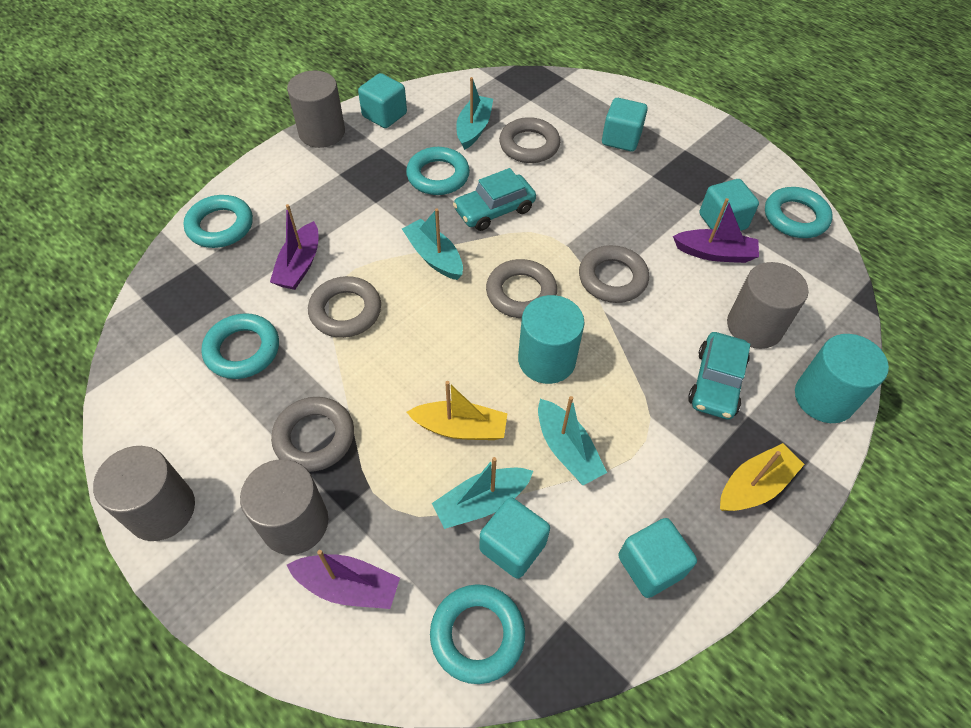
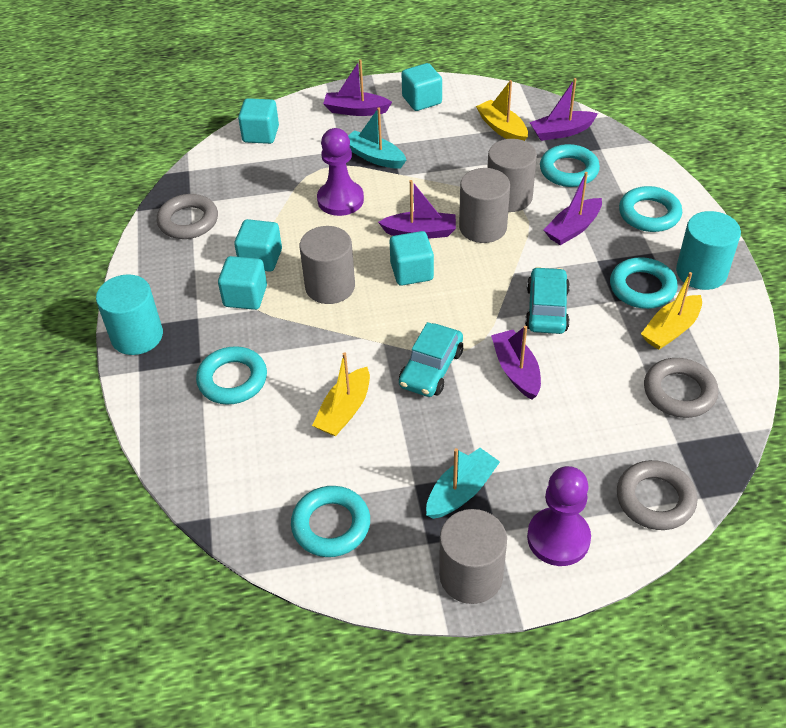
grey ring: 5 -> 3
purple boat: 3 -> 5
purple pawn: 0 -> 2
turquoise boat: 4 -> 2
yellow boat: 2 -> 3

